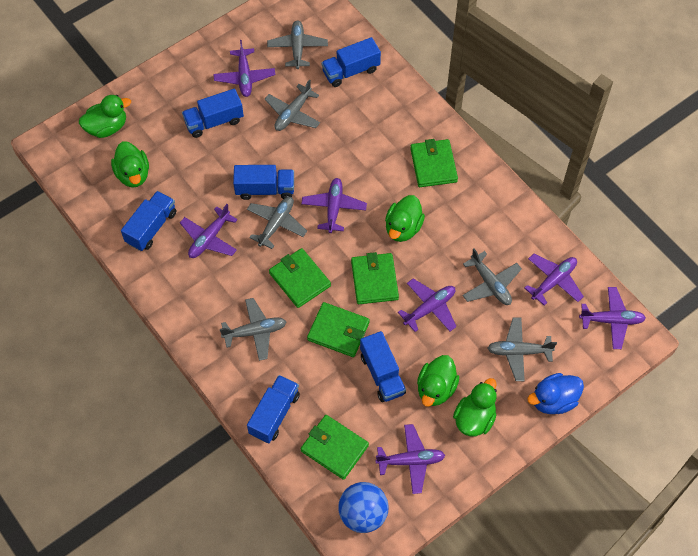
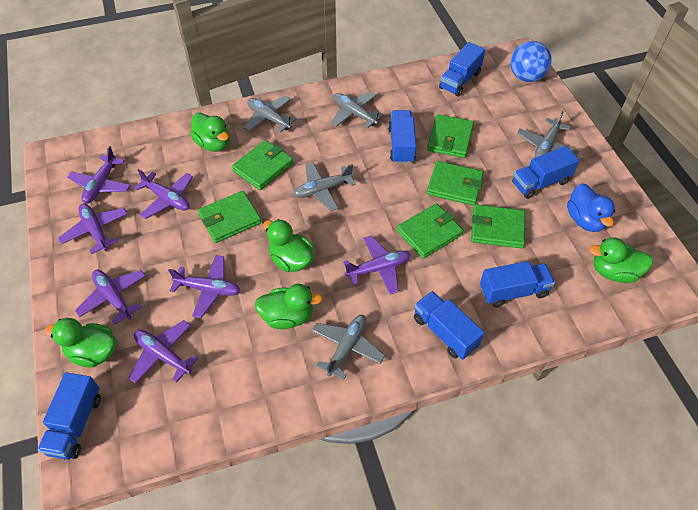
green wallet: 5 -> 6
grey plane: 6 -> 5

